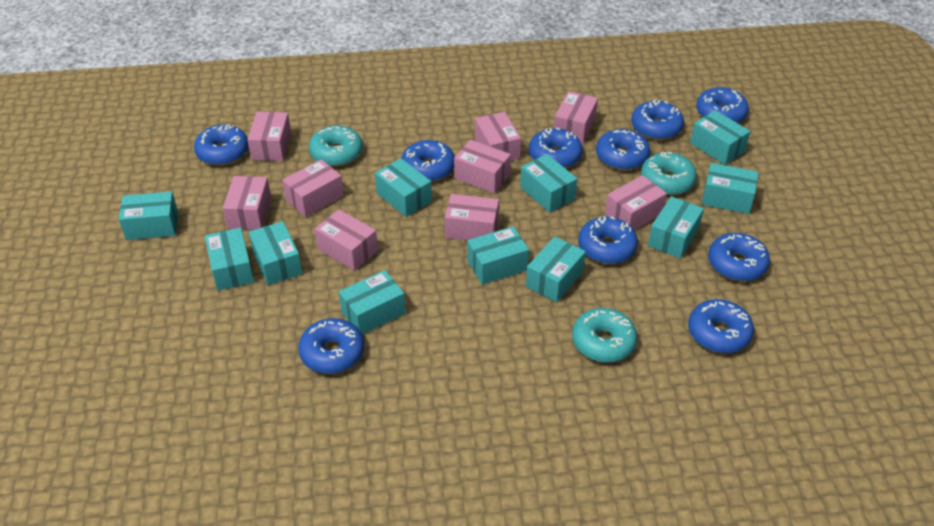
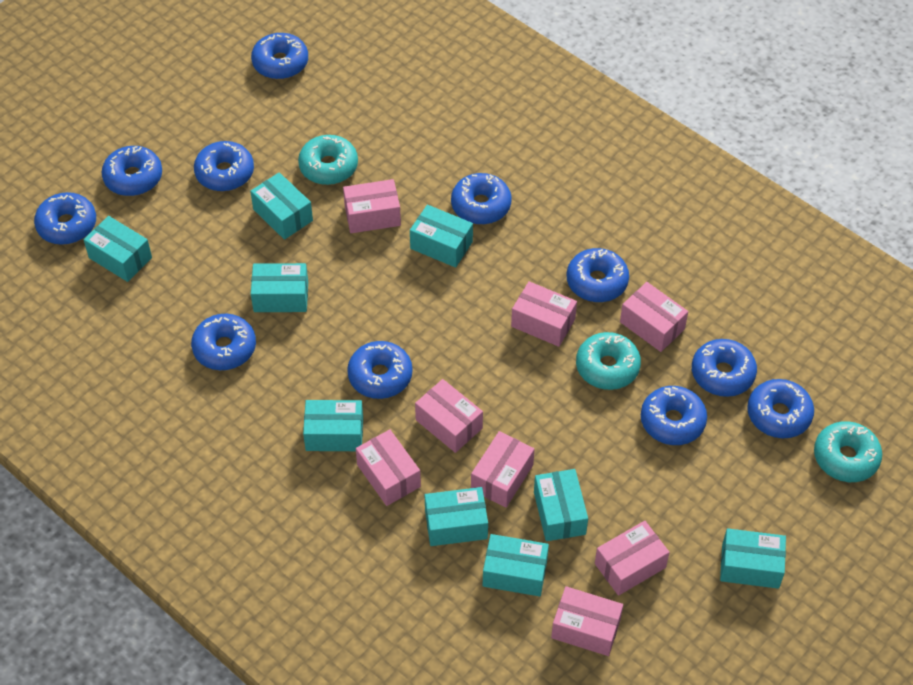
blue donut: 10 -> 11
pink box: 9 -> 8
turquoise box: 11 -> 9

